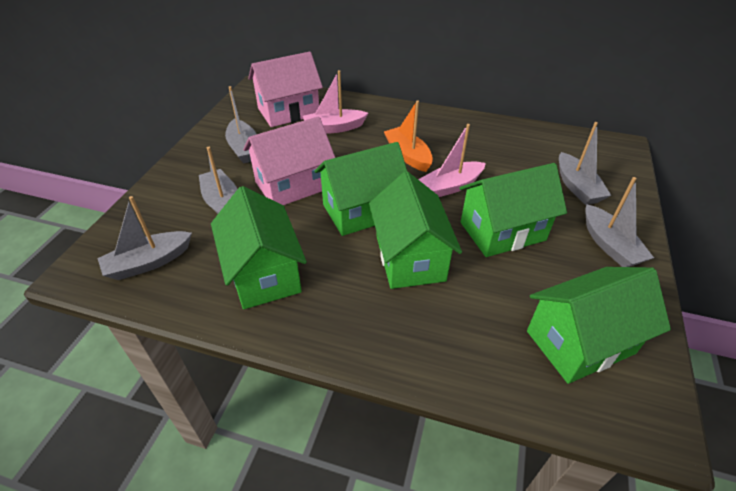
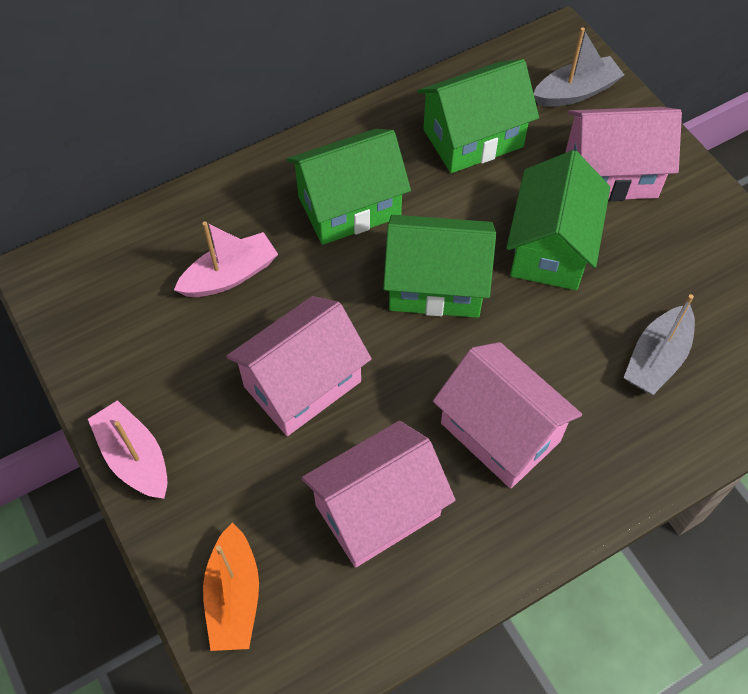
green house: 5 -> 4
grey boat: 5 -> 2
pink house: 2 -> 4

